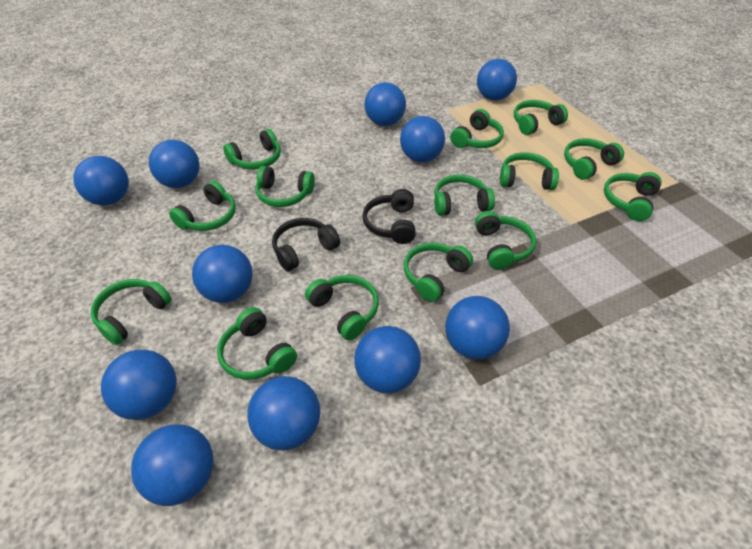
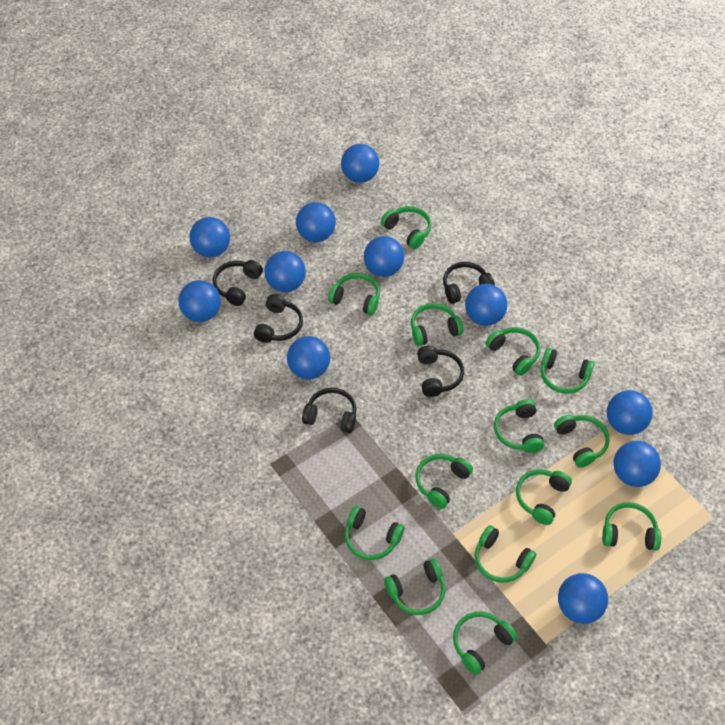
black headphones: 2 -> 5

